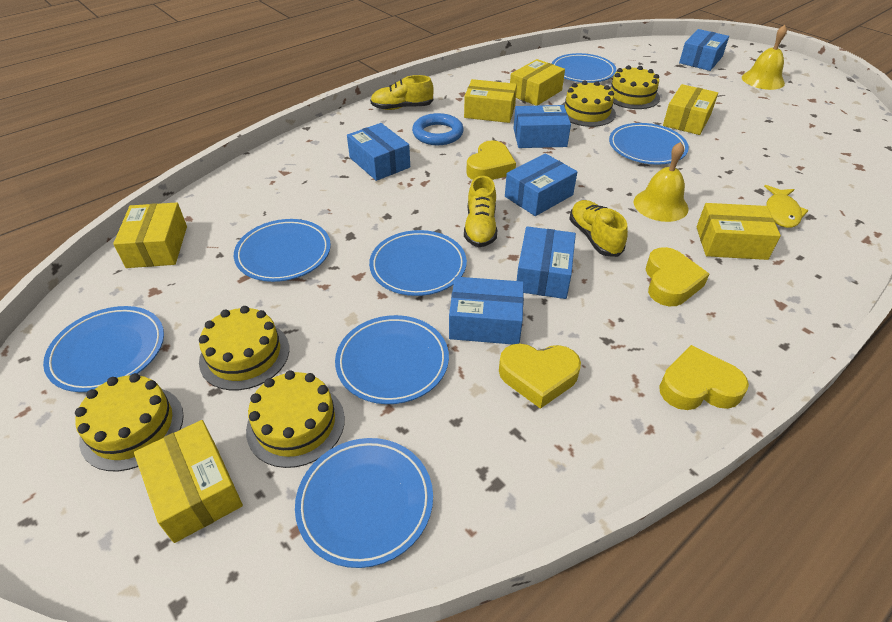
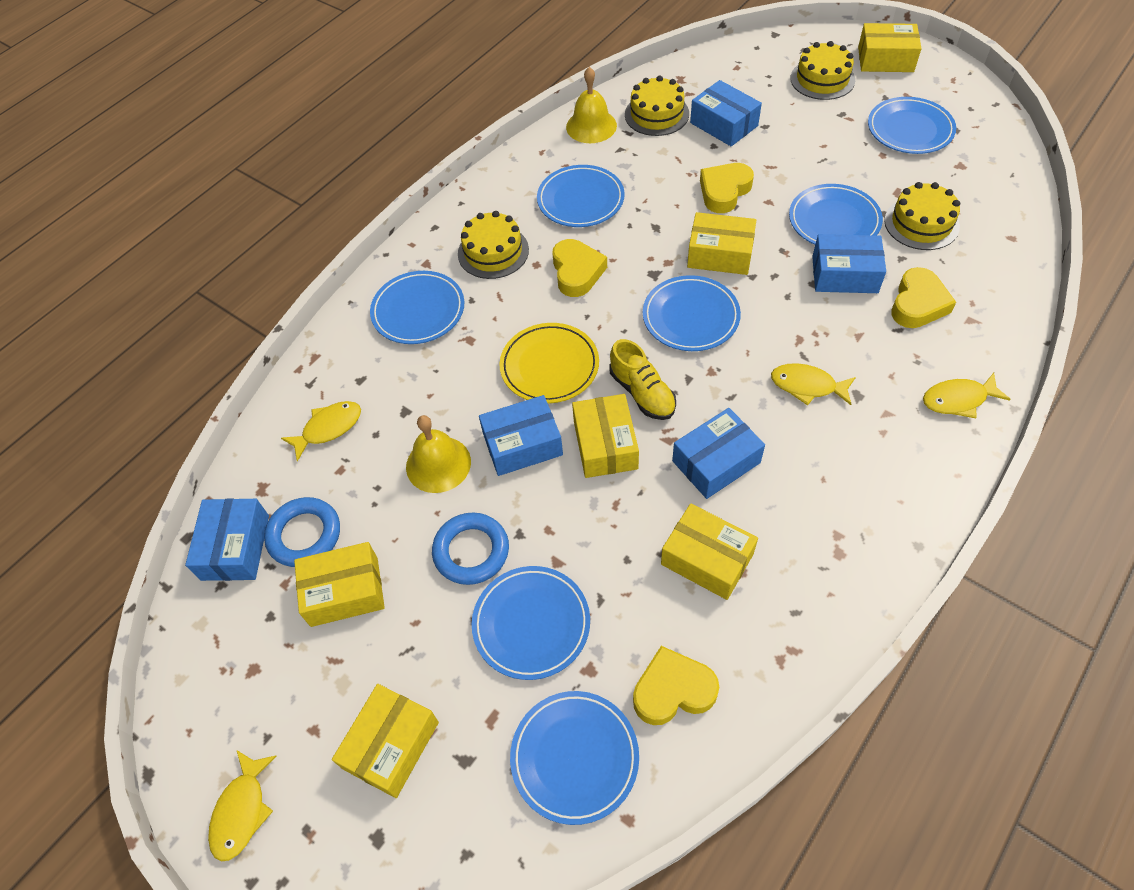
blue box: 6 -> 5
blue ring: 1 -> 2
yellow cake: 5 -> 4
yellow fish: 1 -> 4
yellow plate: 0 -> 1
yellow shoe: 3 -> 1

